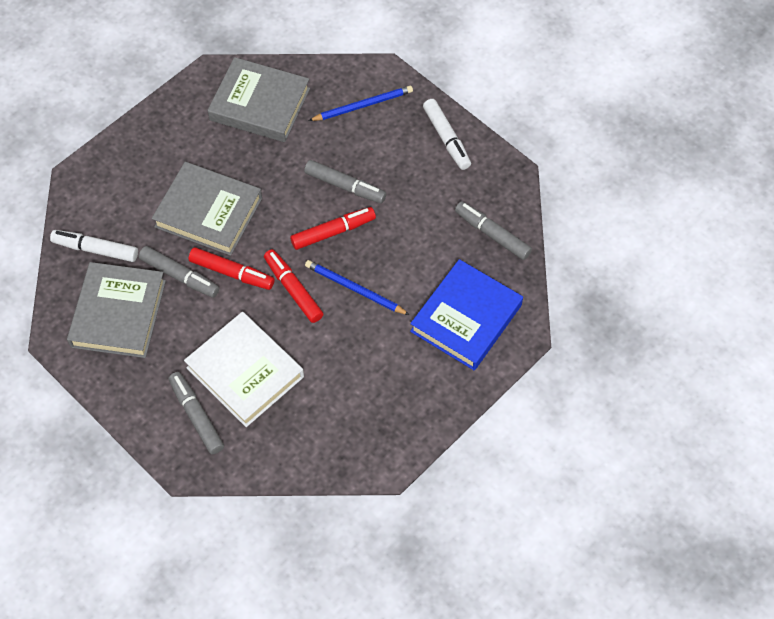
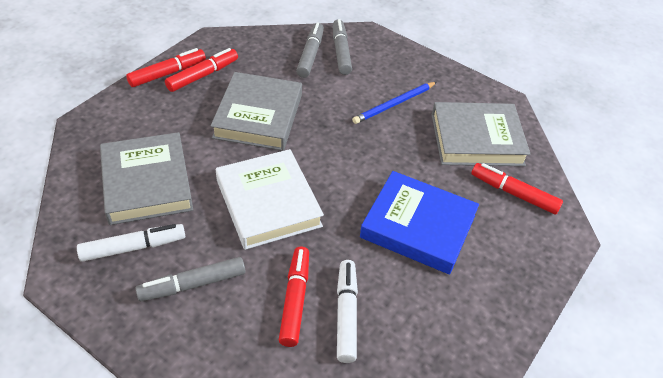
blue pencil: 2 -> 1
grey marker: 4 -> 3
red marker: 3 -> 4

